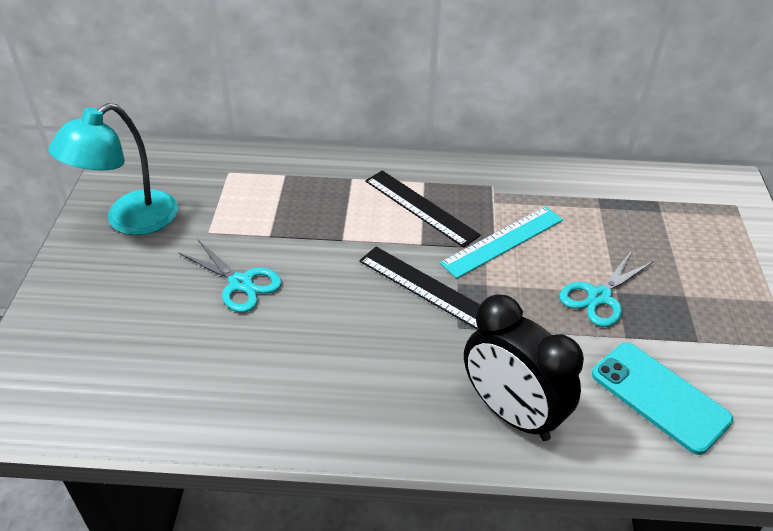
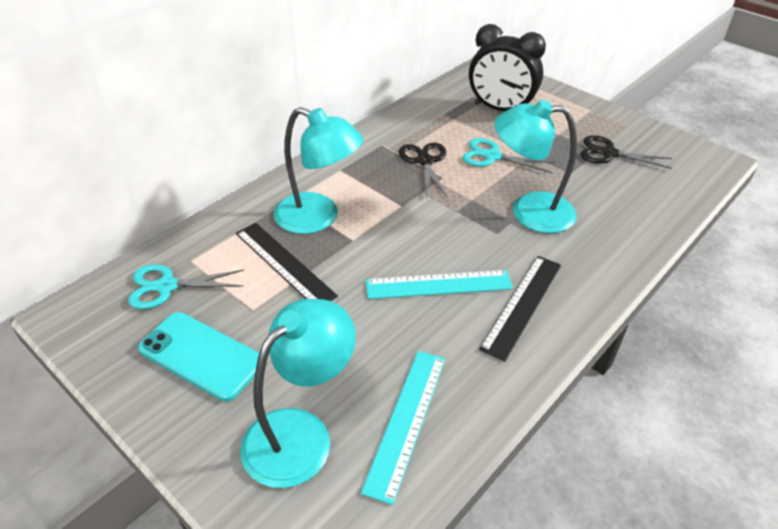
black scissors: 0 -> 2
turquoise lamp: 1 -> 3
turquoise ruler: 1 -> 2

